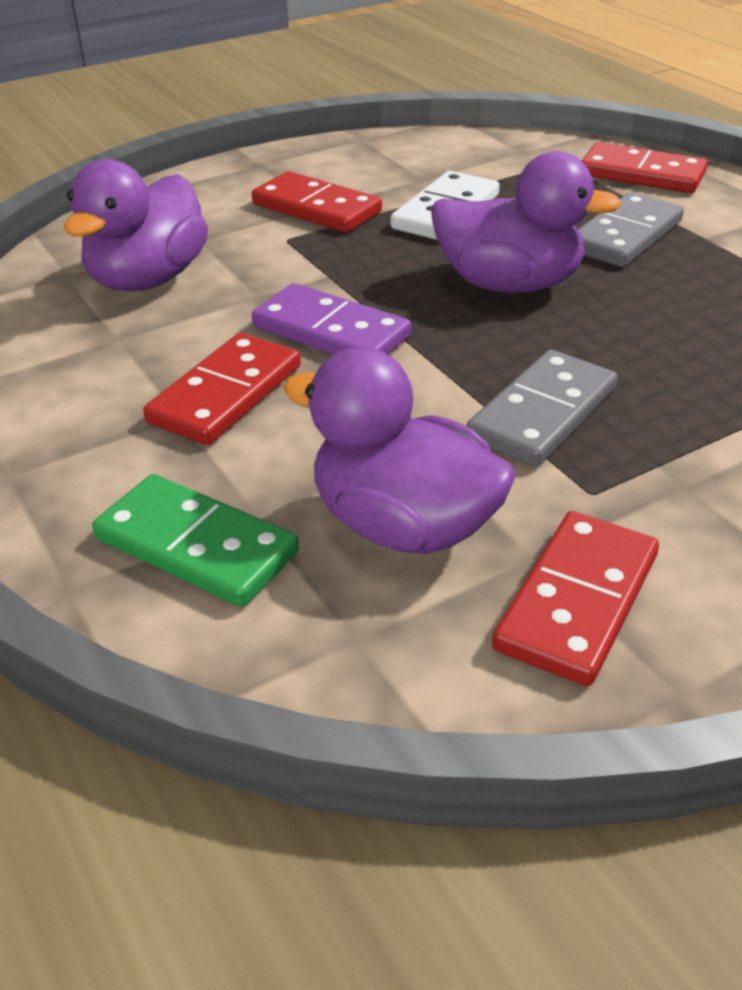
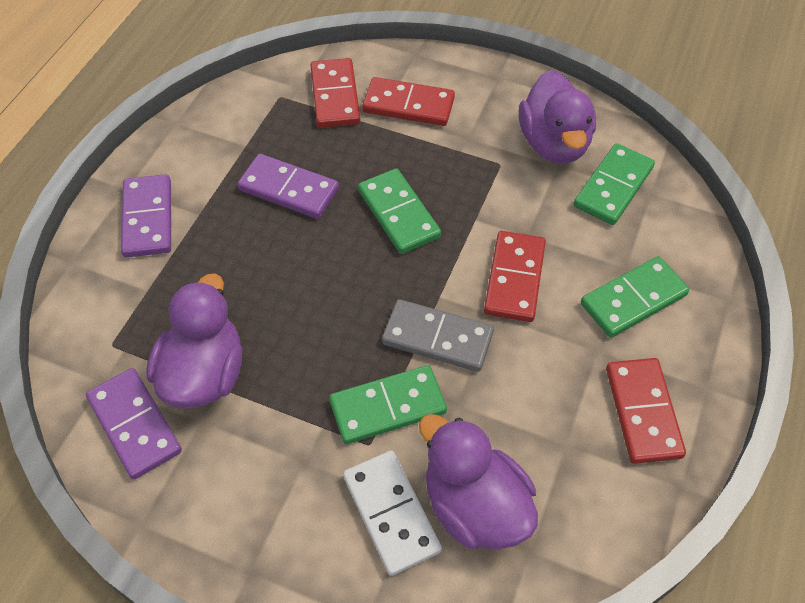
green domino: 1 -> 4
grey domino: 2 -> 1
purple domino: 1 -> 3

